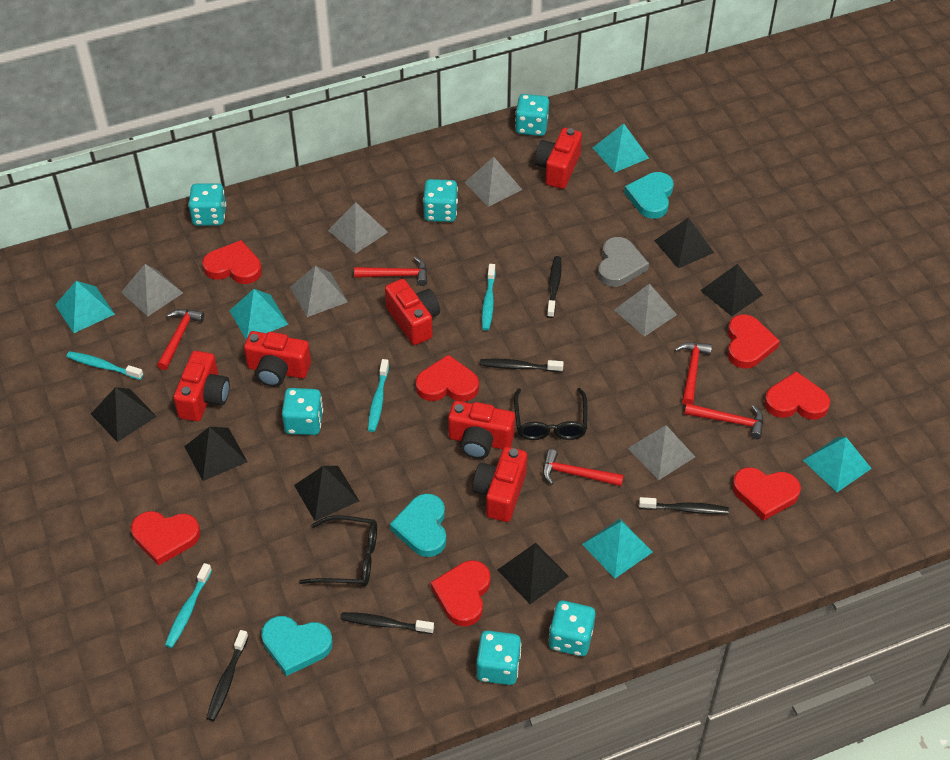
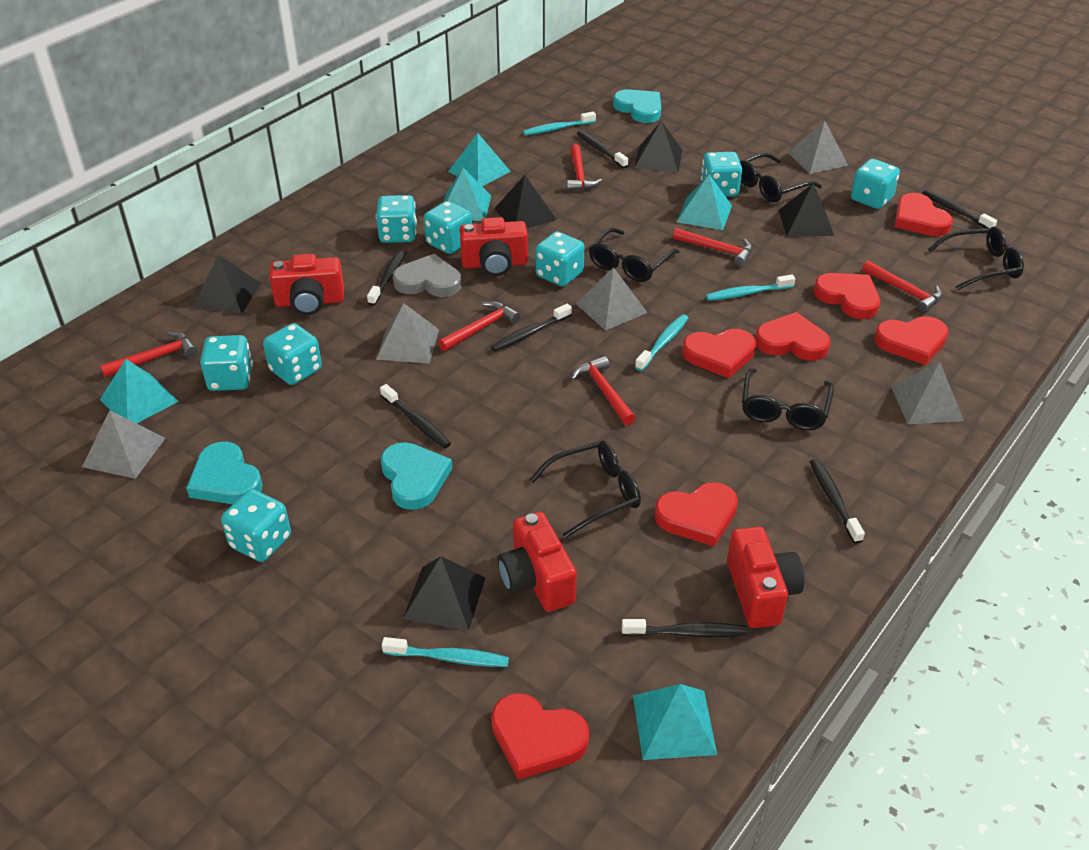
black glasses: 2 -> 5
black pyramid: 6 -> 5
black toothbrush: 5 -> 7
grey pyramid: 6 -> 5
red camera: 6 -> 4
red hammer: 5 -> 6
turquoise dice: 6 -> 8

